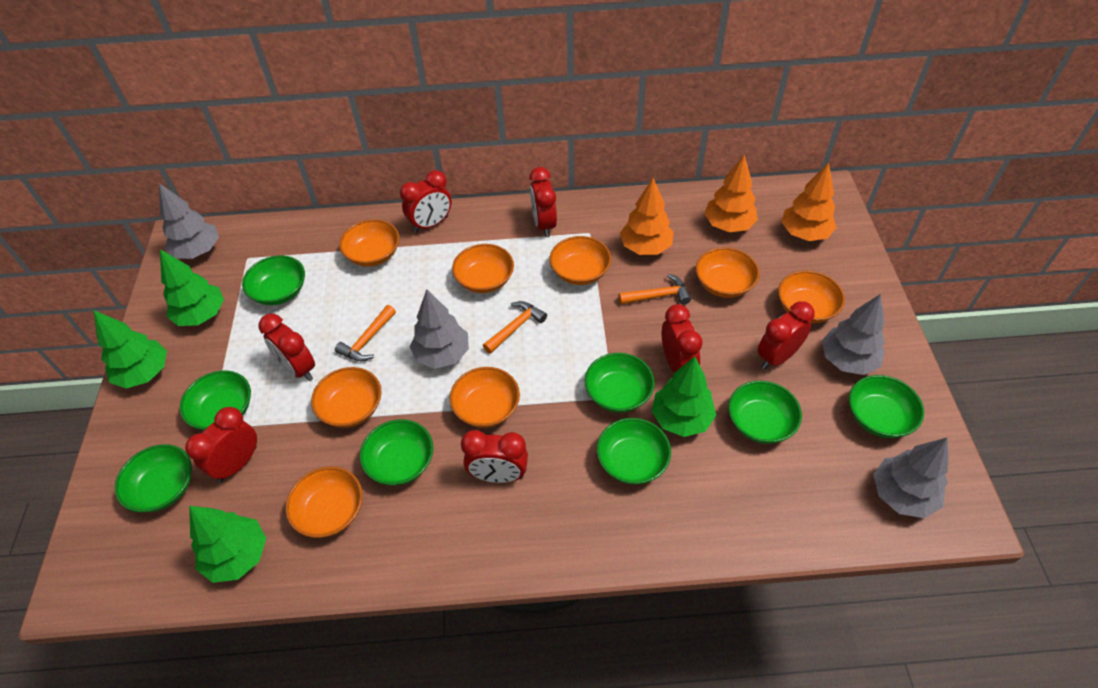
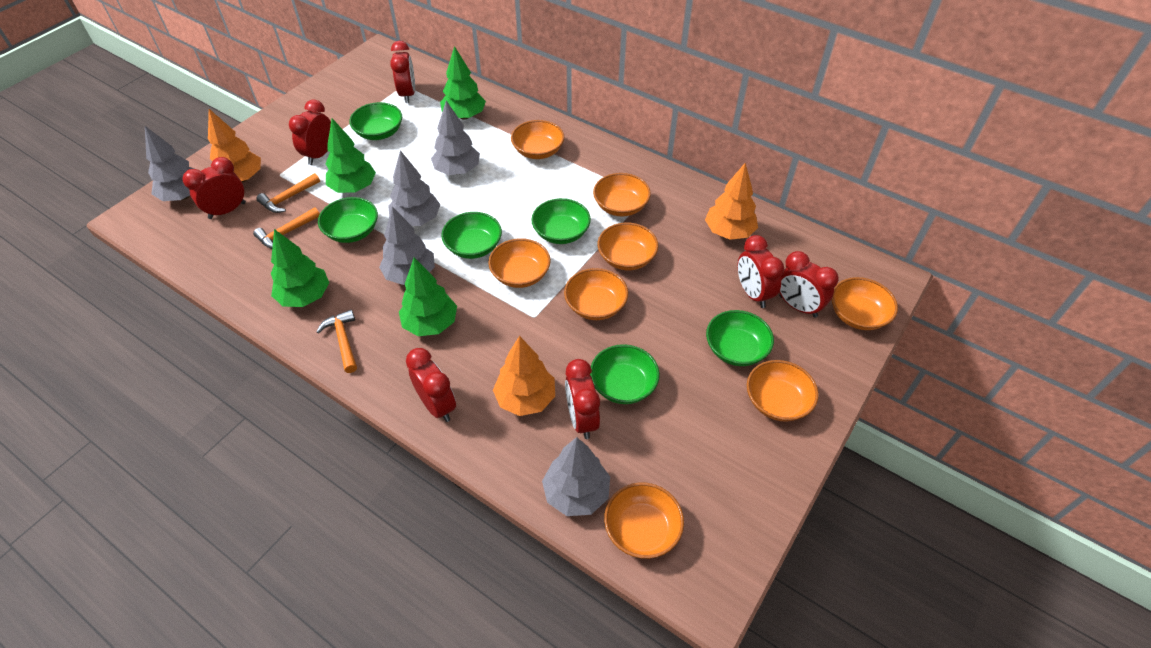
green bowl: 8 -> 6
grey tree: 4 -> 5

